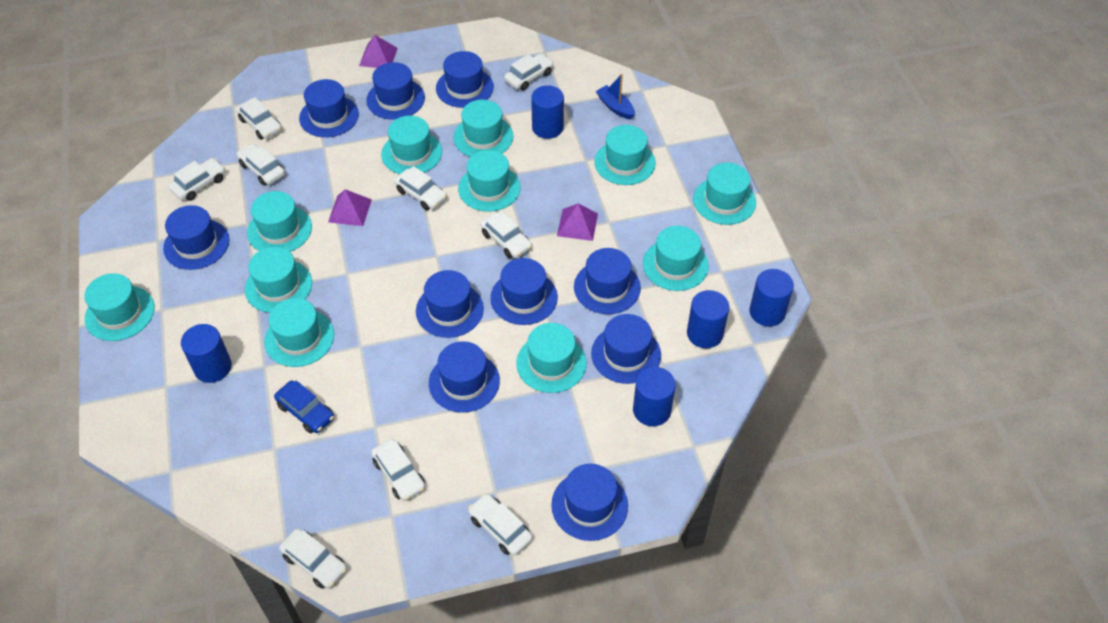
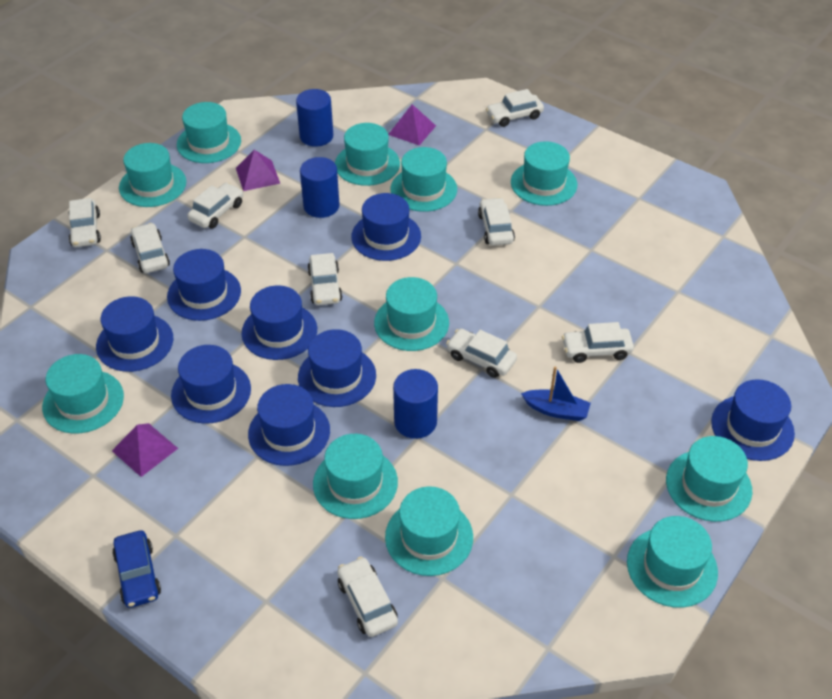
blue cylinder: 5 -> 3
blue hat: 10 -> 8

